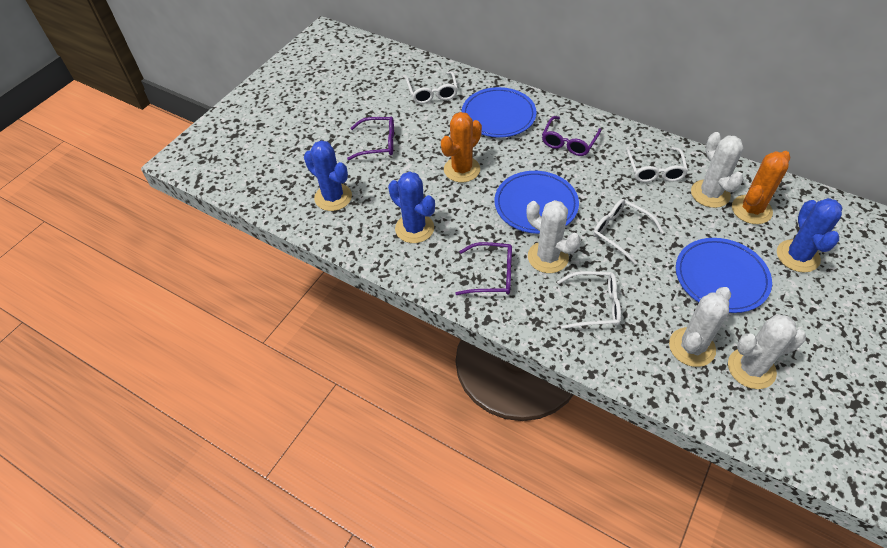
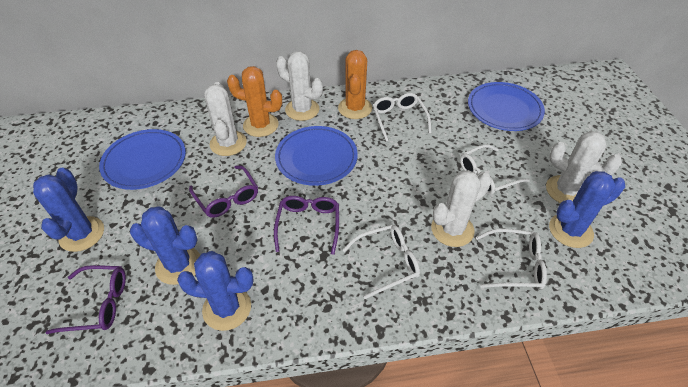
blue cactus: 3 -> 4

